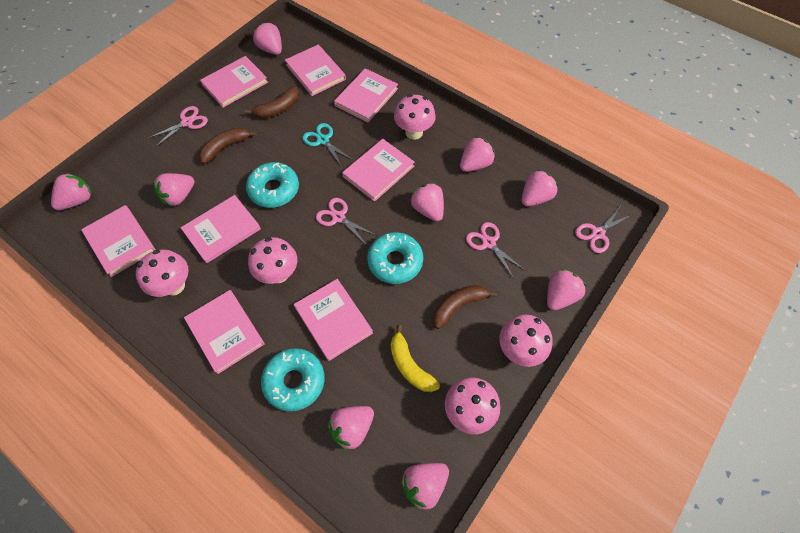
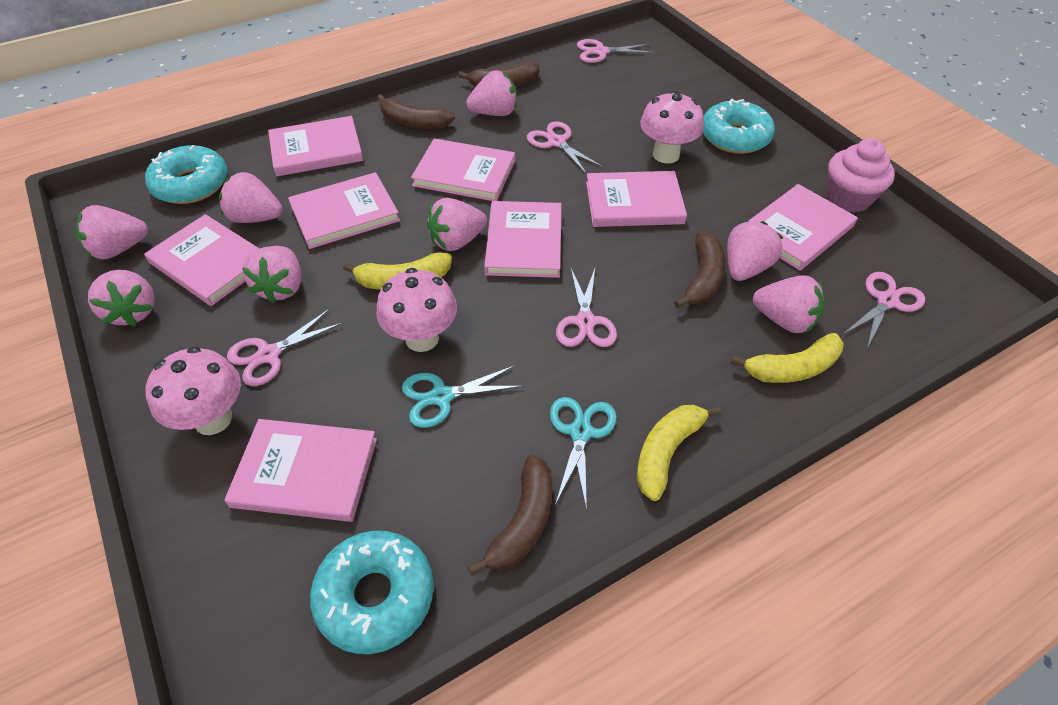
brown banana: 3 -> 4
pink cupcake: 0 -> 1
pink mushroom: 5 -> 3
pink scissors: 4 -> 5
pink strawberry: 9 -> 8
turquoise scissors: 1 -> 2
yellow banana: 1 -> 3

